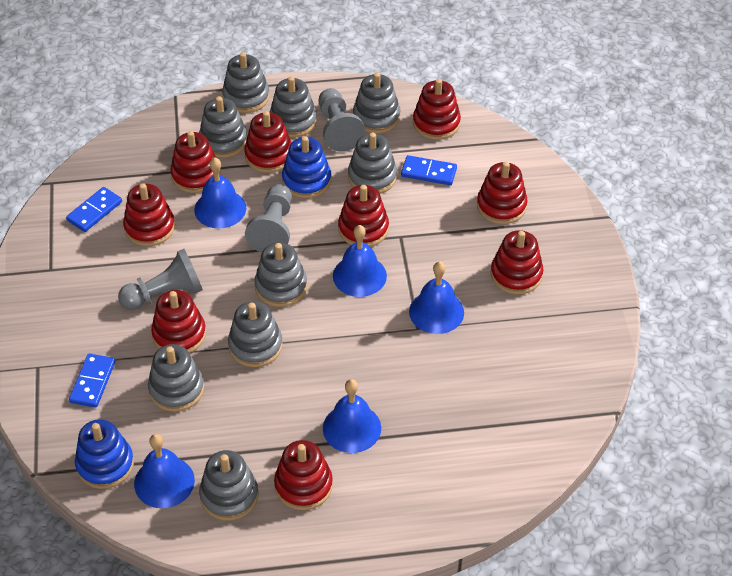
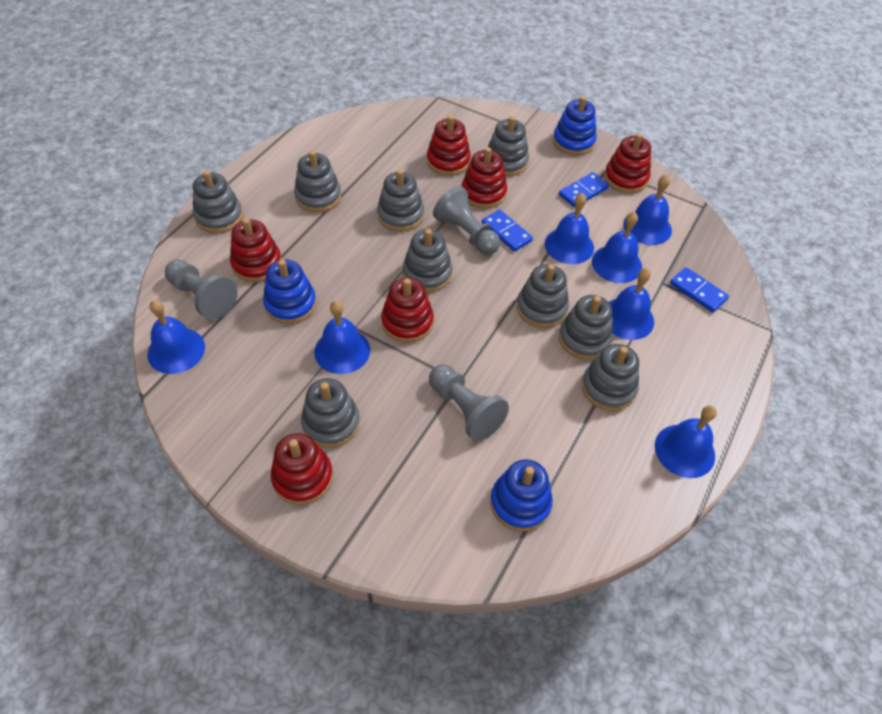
blue bell: 5 -> 7
blue stacking toy: 2 -> 3
red stacking toy: 9 -> 6

